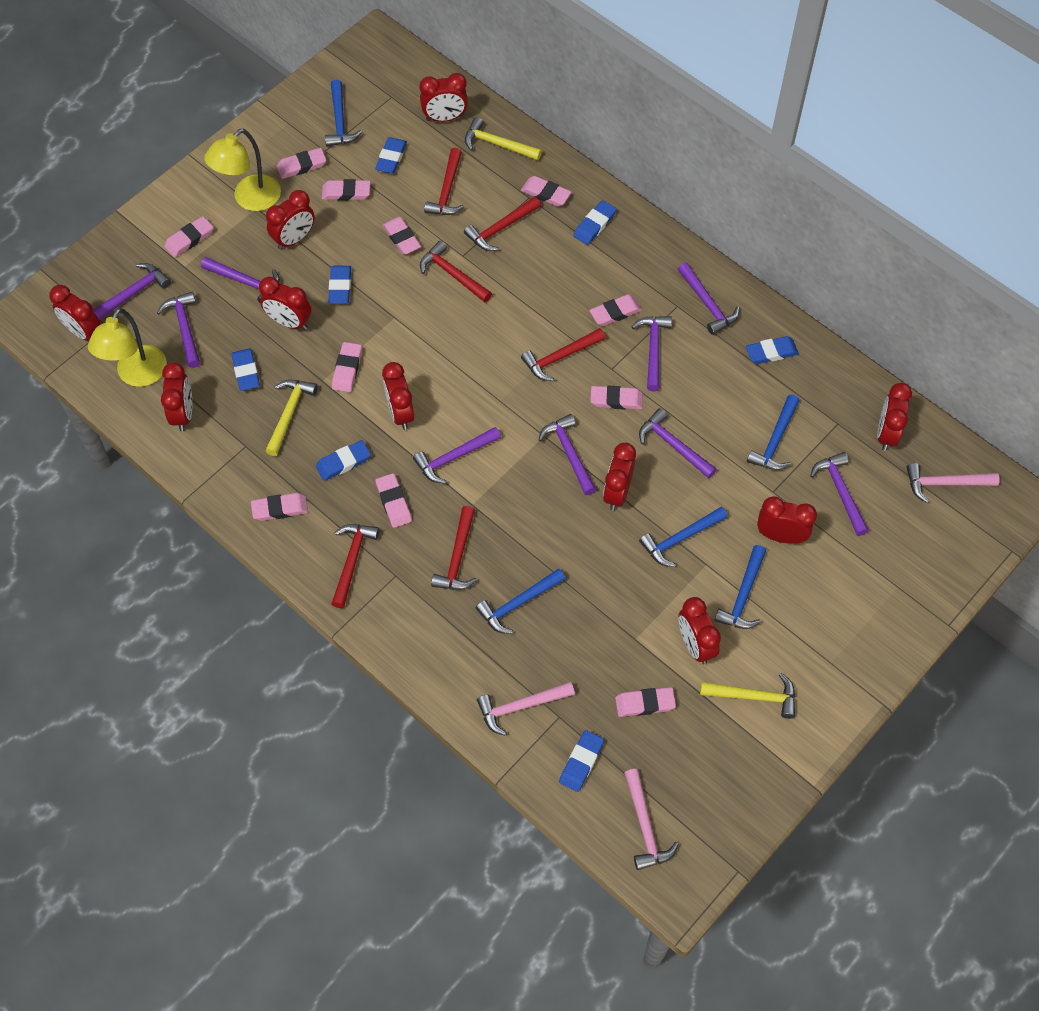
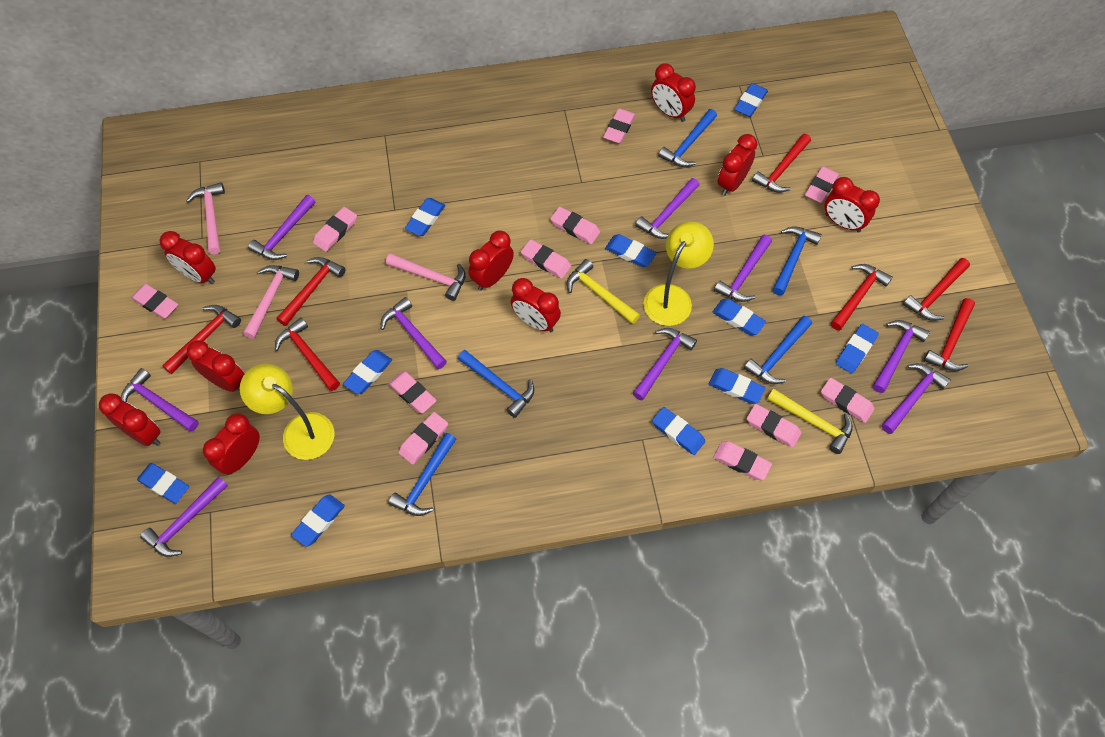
blue eraser: 7 -> 10
red clock: 10 -> 9
red hammer: 6 -> 7
yellow hammer: 3 -> 2

